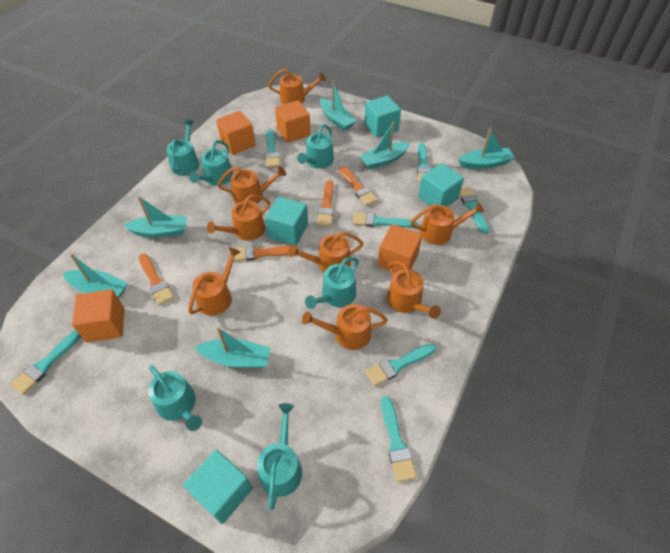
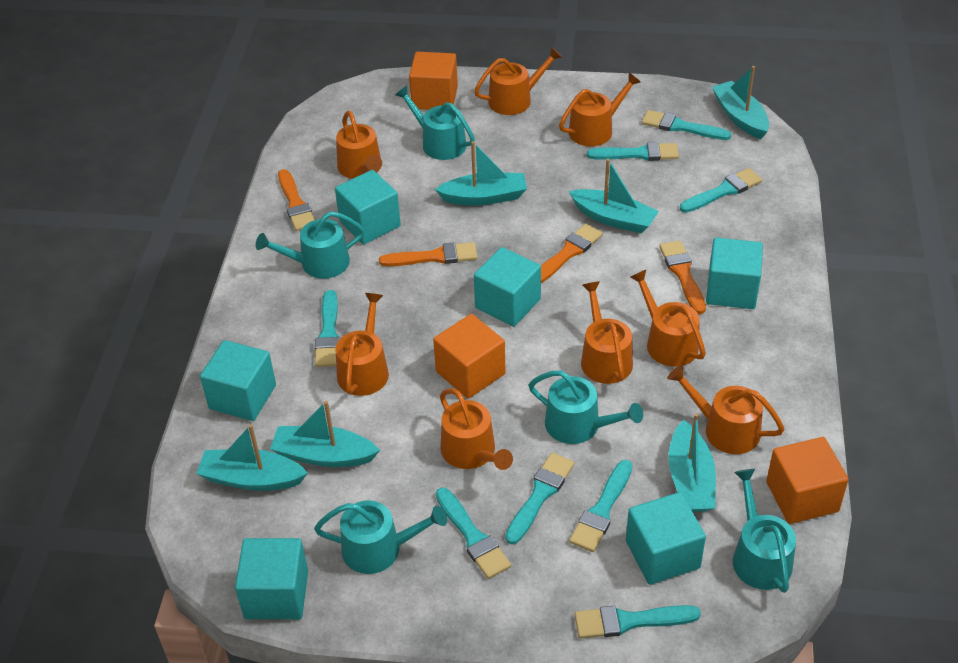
orange cube: 4 -> 3
turquoise brush: 7 -> 8
turquoise cube: 4 -> 6
turquoise watering can: 6 -> 5

